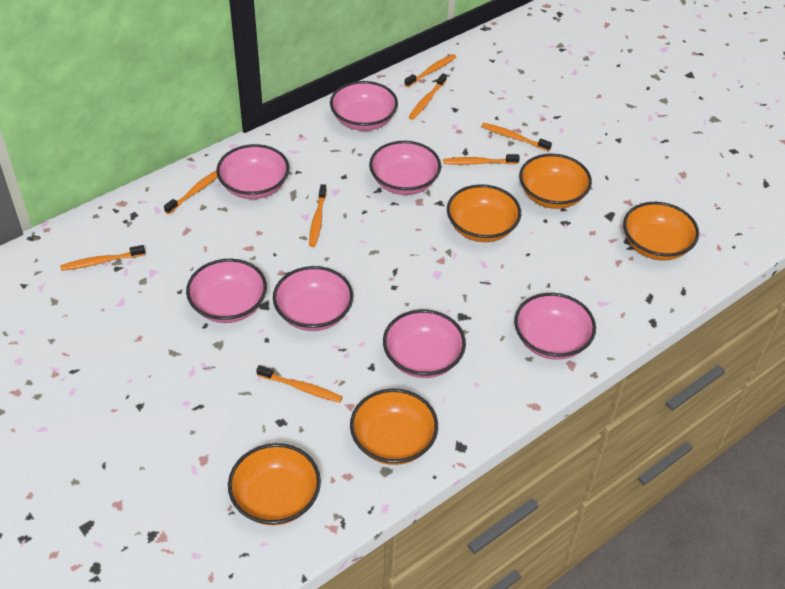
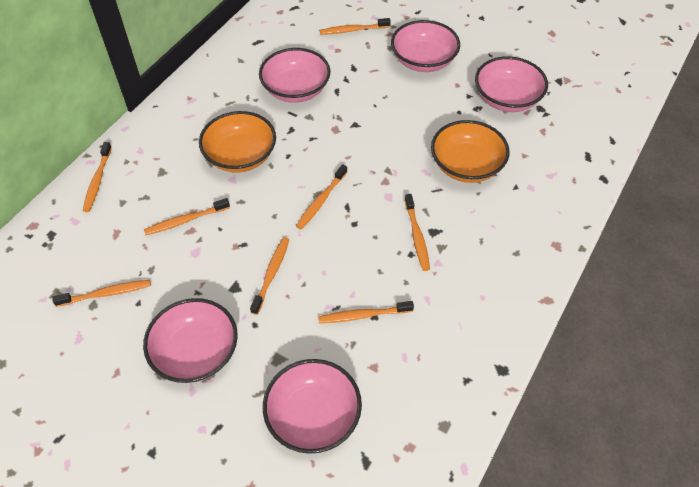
orange bowl: 5 -> 2
pink bowl: 7 -> 5

